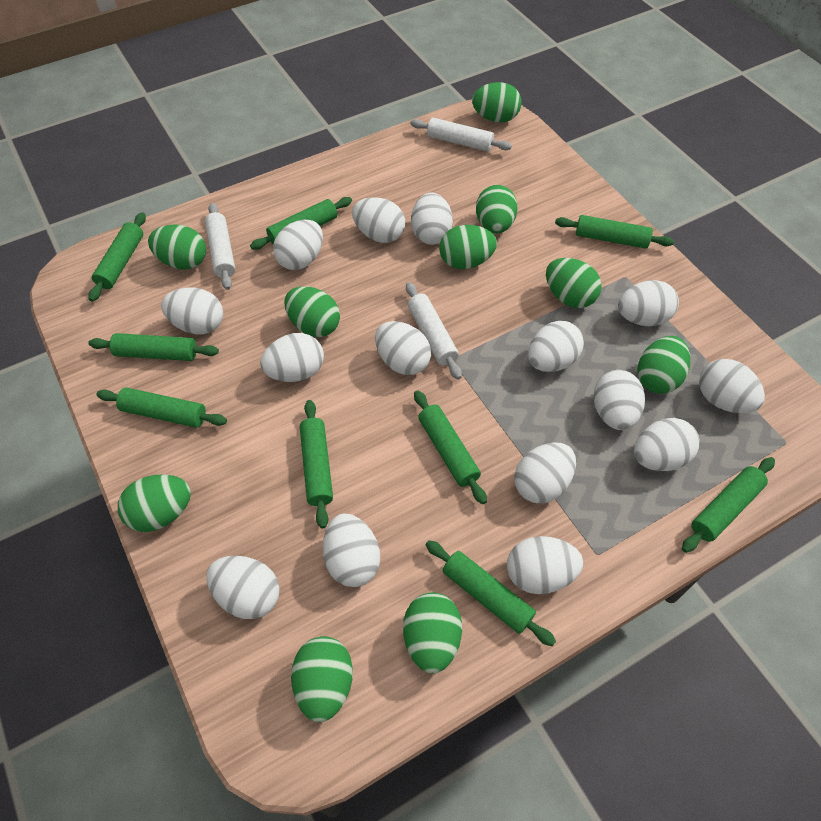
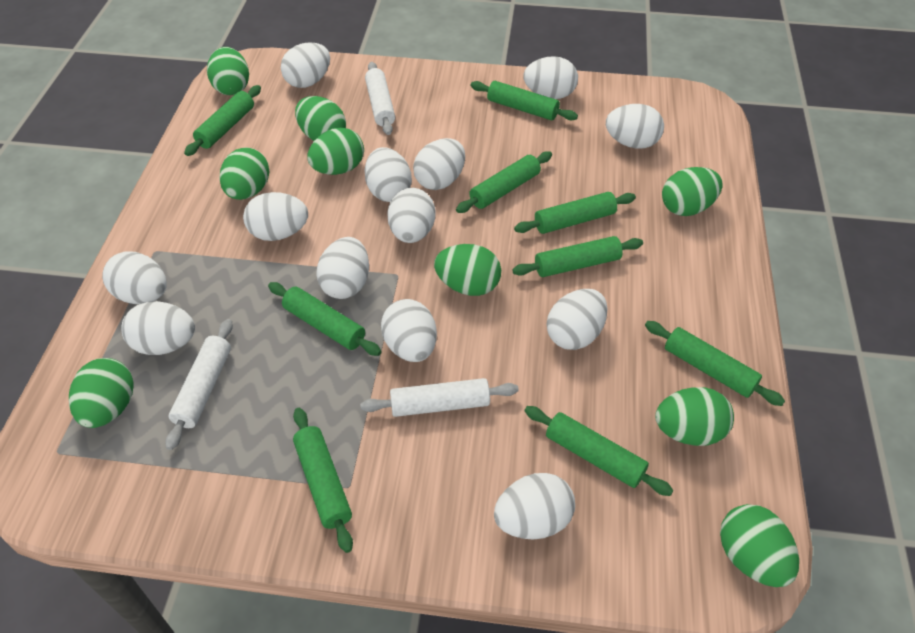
green egg: 10 -> 9
white egg: 15 -> 13

